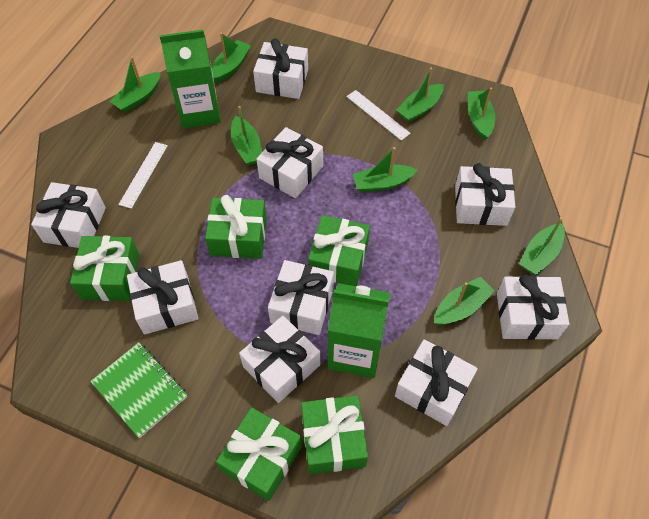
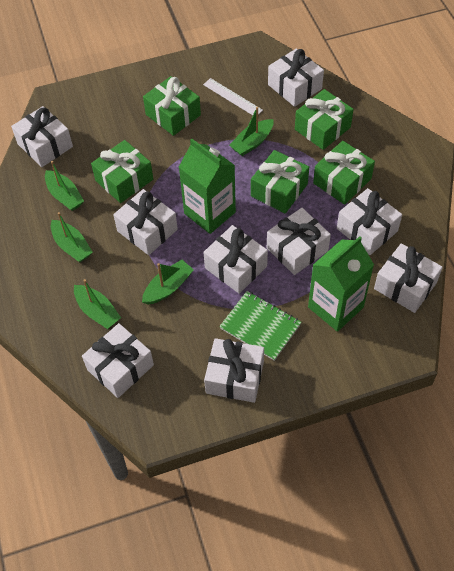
green boat: 8 -> 5
white ruler: 2 -> 1

